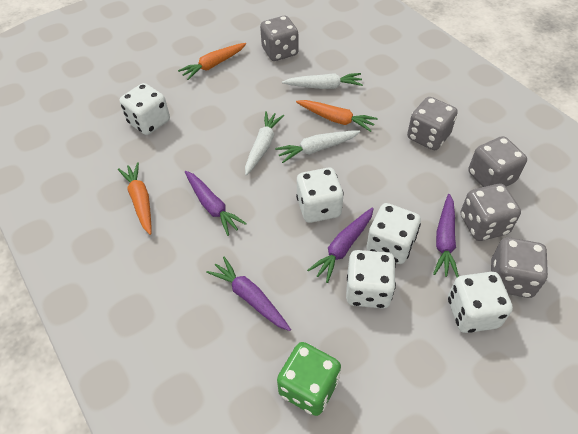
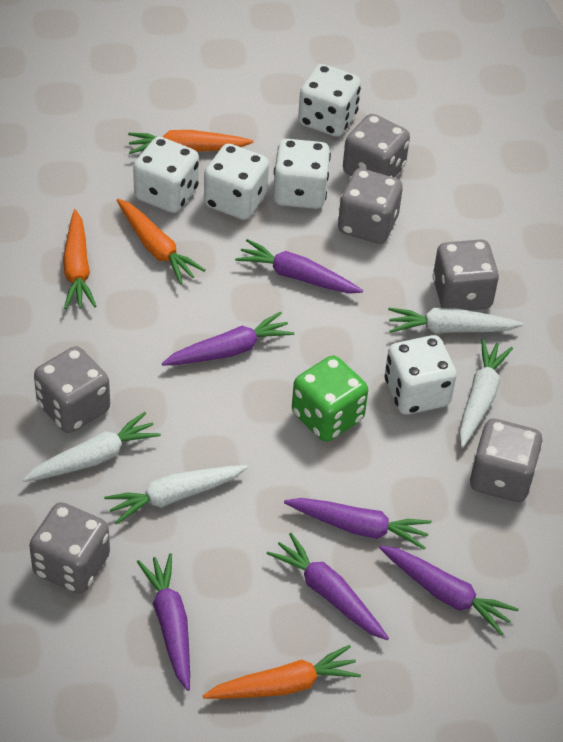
grey dice: 5 -> 6
orange carrot: 3 -> 4
purple carrot: 4 -> 6
white carrot: 3 -> 4

